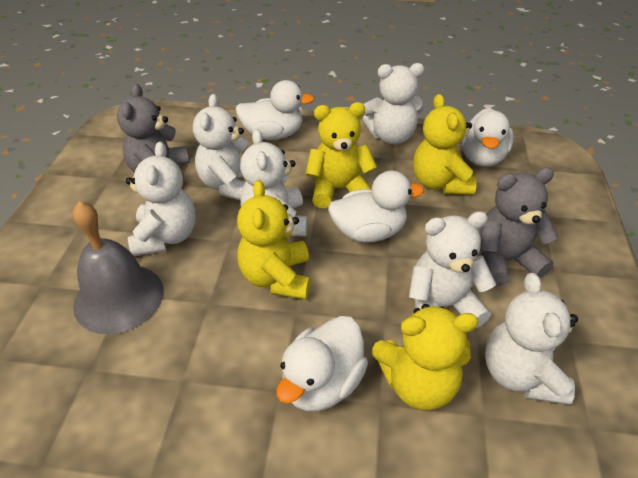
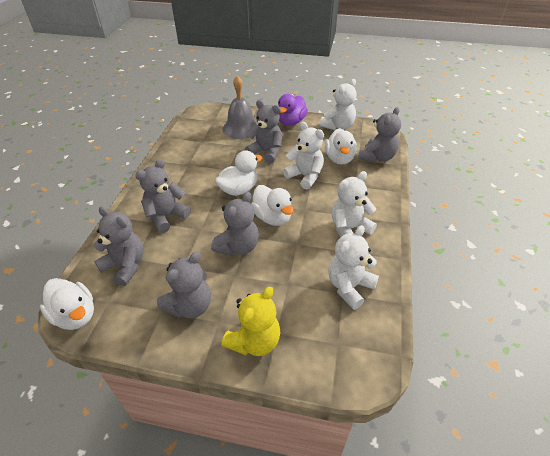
grey teddy bear: 2 -> 6
purple duck: 0 -> 1
white teddy bear: 6 -> 4
yellow teddy bear: 4 -> 1

